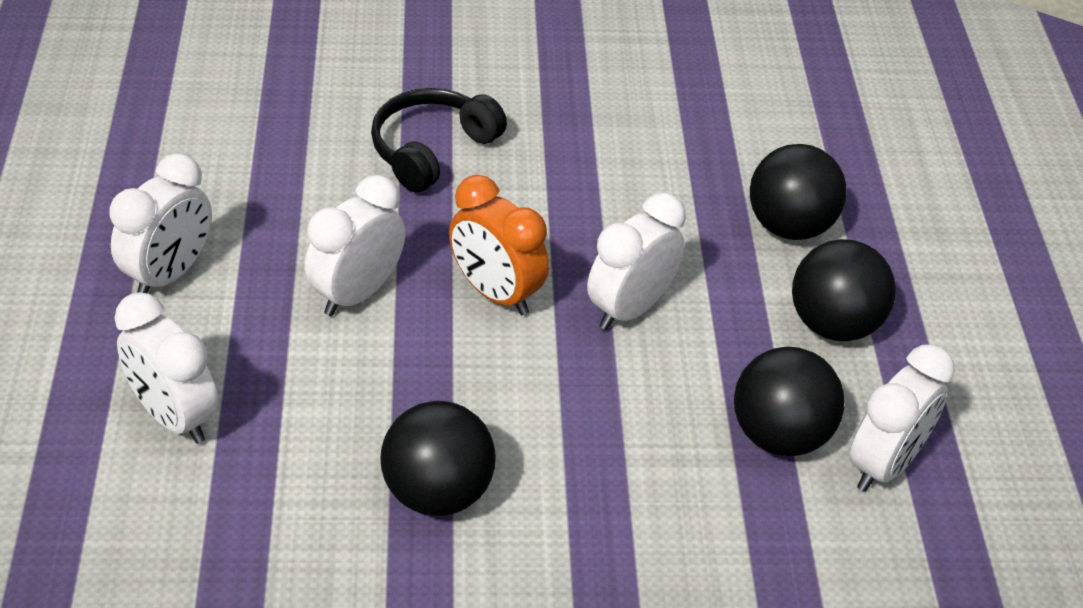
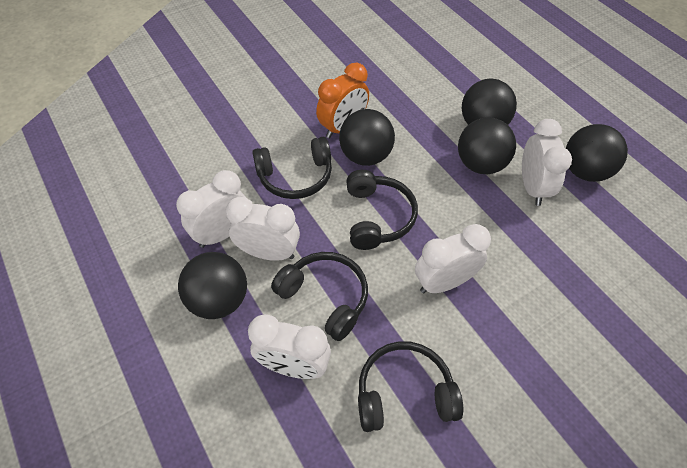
black ball: 4 -> 5
black headphones: 1 -> 4

